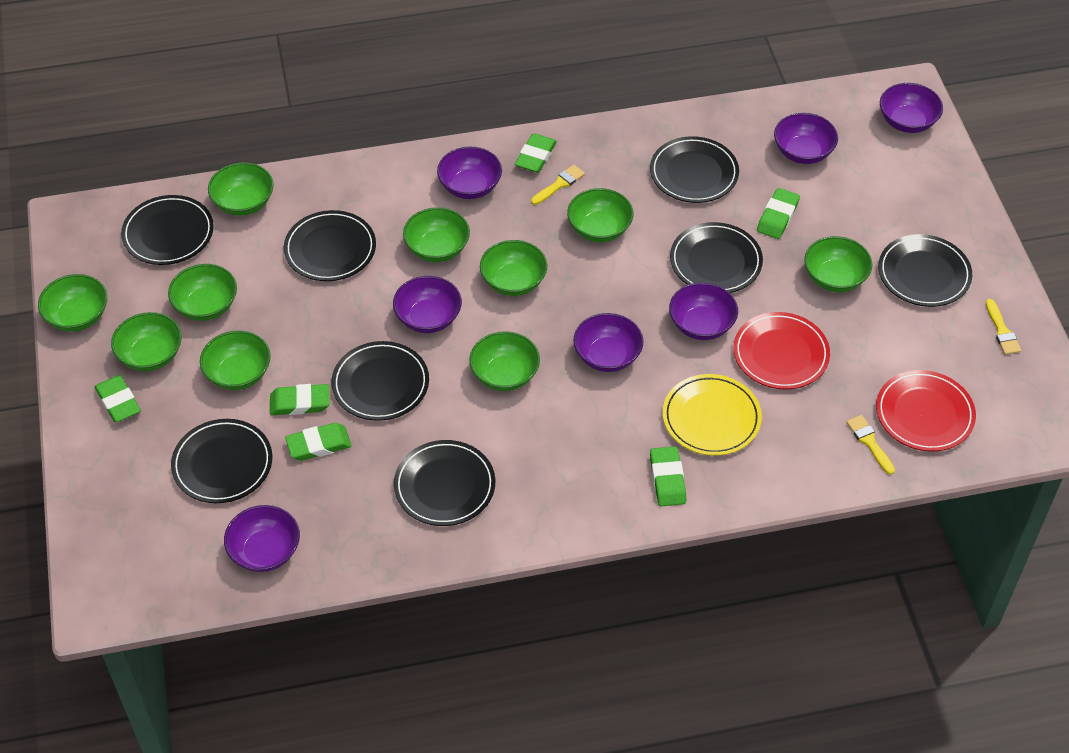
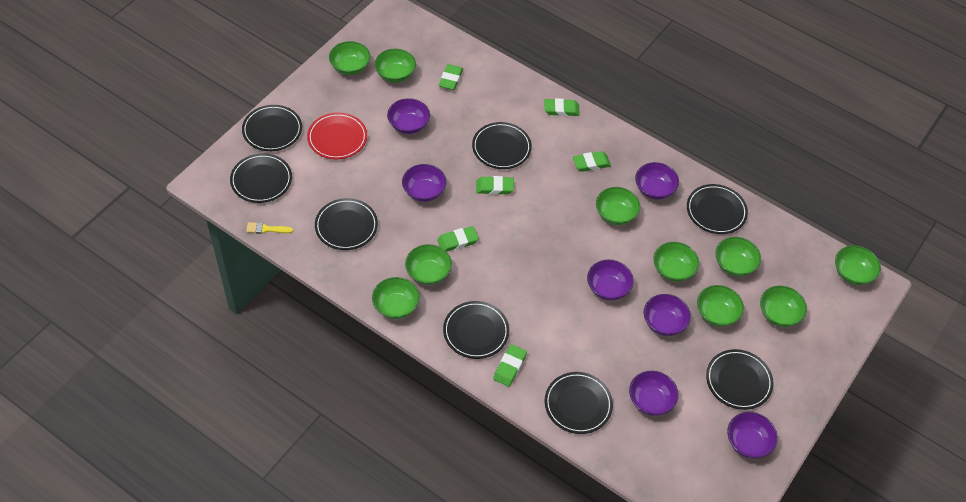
red plate: 2 -> 1
yellow brush: 3 -> 1
yellow plate: 1 -> 0

